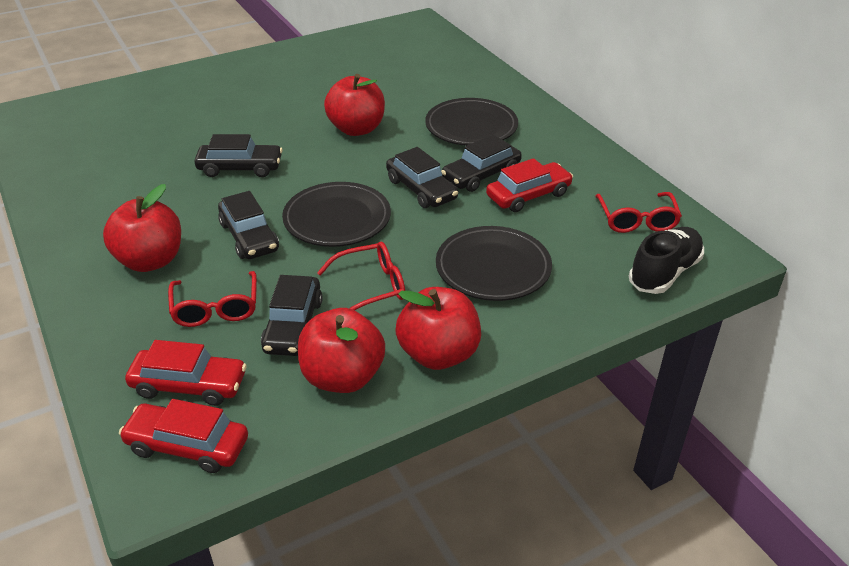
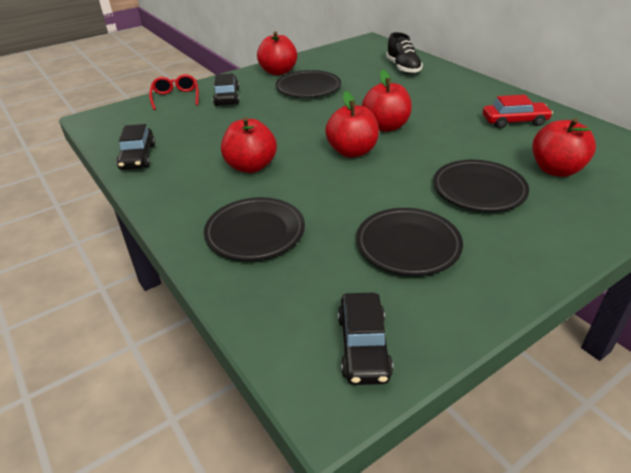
black car: 5 -> 3
black plate: 3 -> 4
red apple: 4 -> 5
red car: 3 -> 1
red glasses: 3 -> 1

